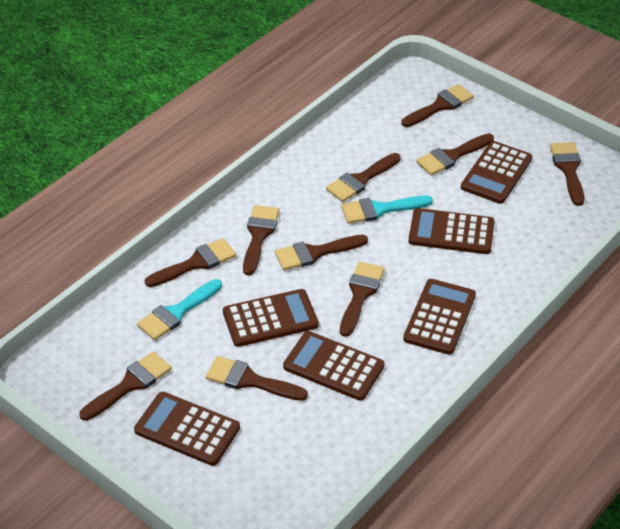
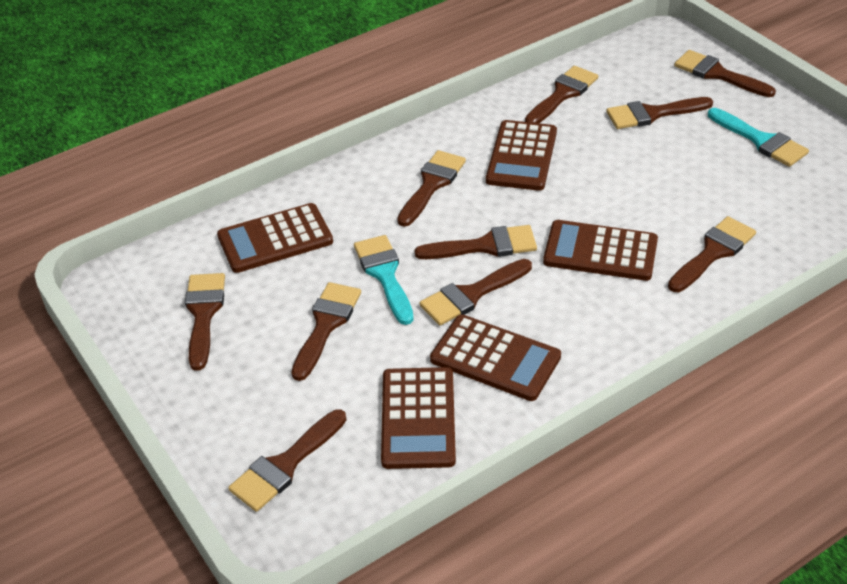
brown calculator: 6 -> 5

